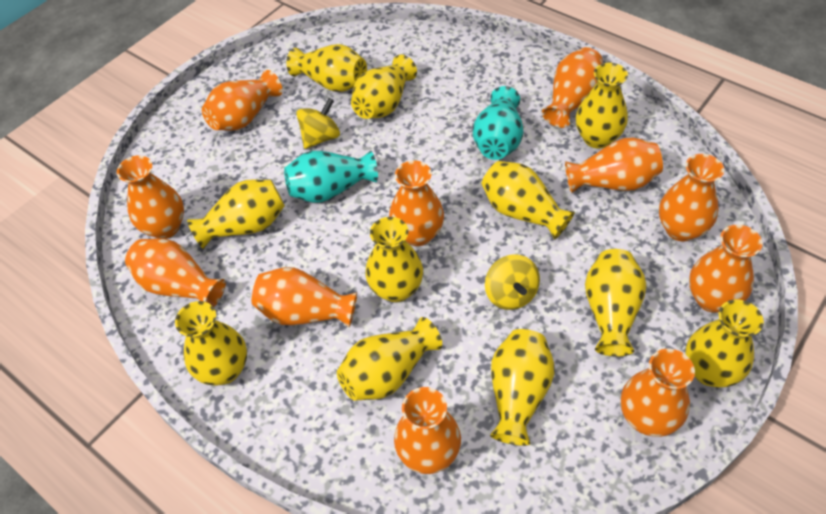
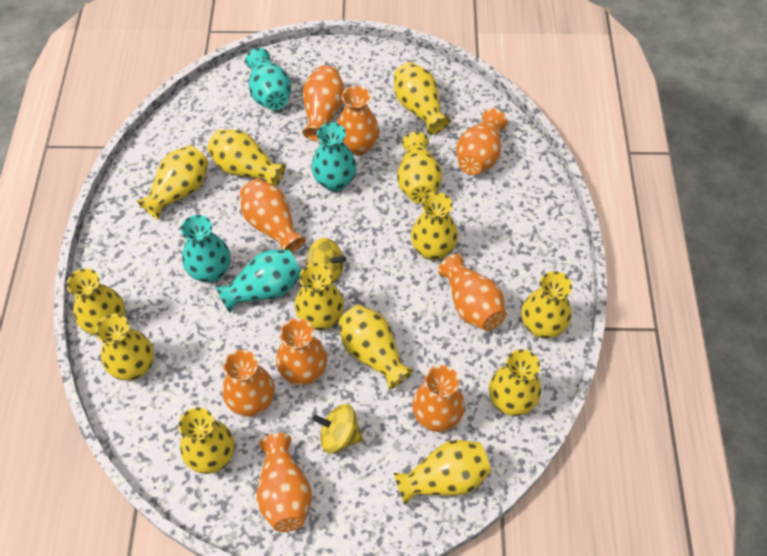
orange vase: 11 -> 9
turquoise vase: 2 -> 4
yellow vase: 11 -> 13

